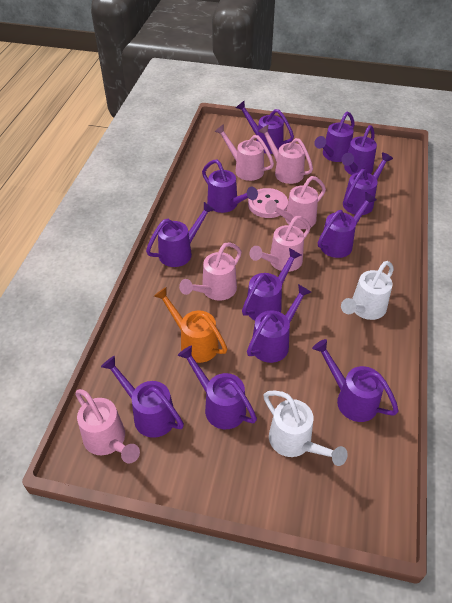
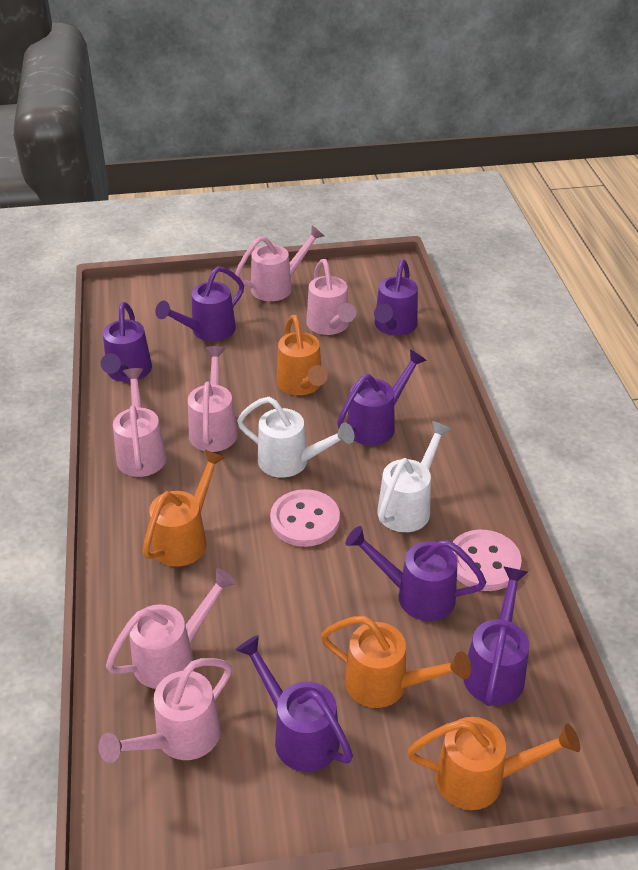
orange watering can: 1 -> 4
pink button: 1 -> 2
purple watering can: 12 -> 7

